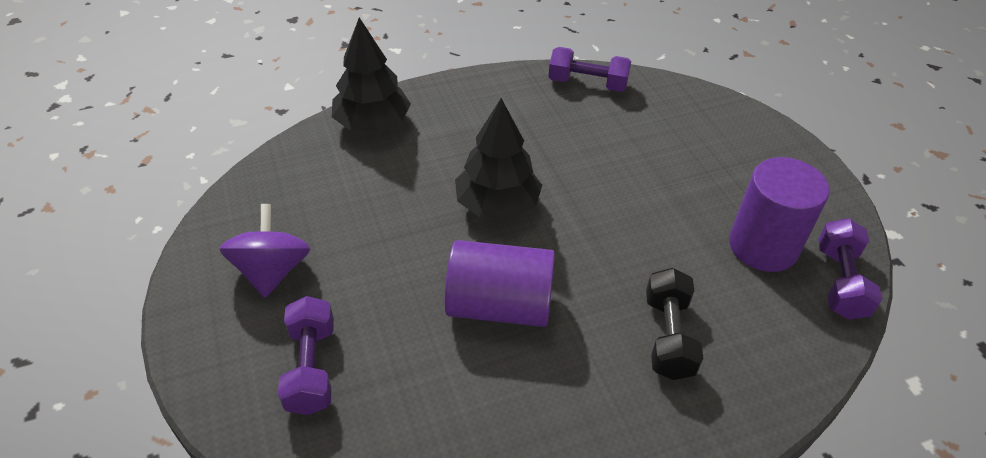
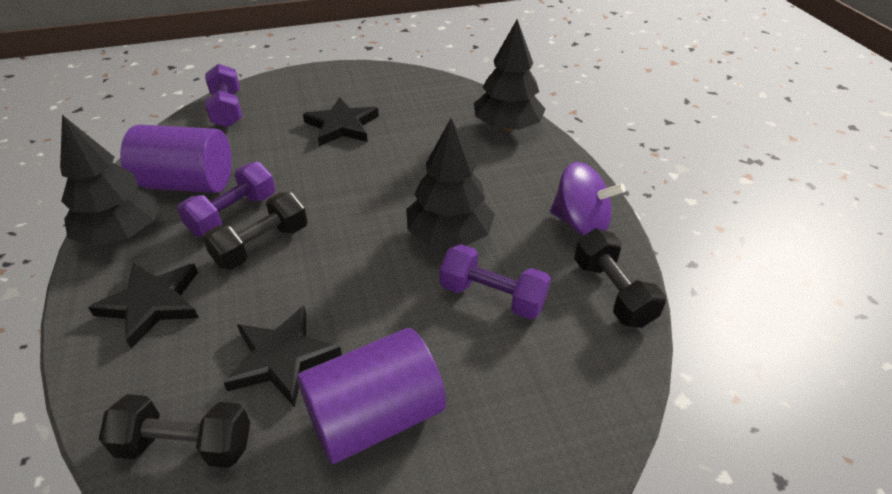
black dumbbell: 1 -> 3
black star: 0 -> 3
black tree: 2 -> 3

